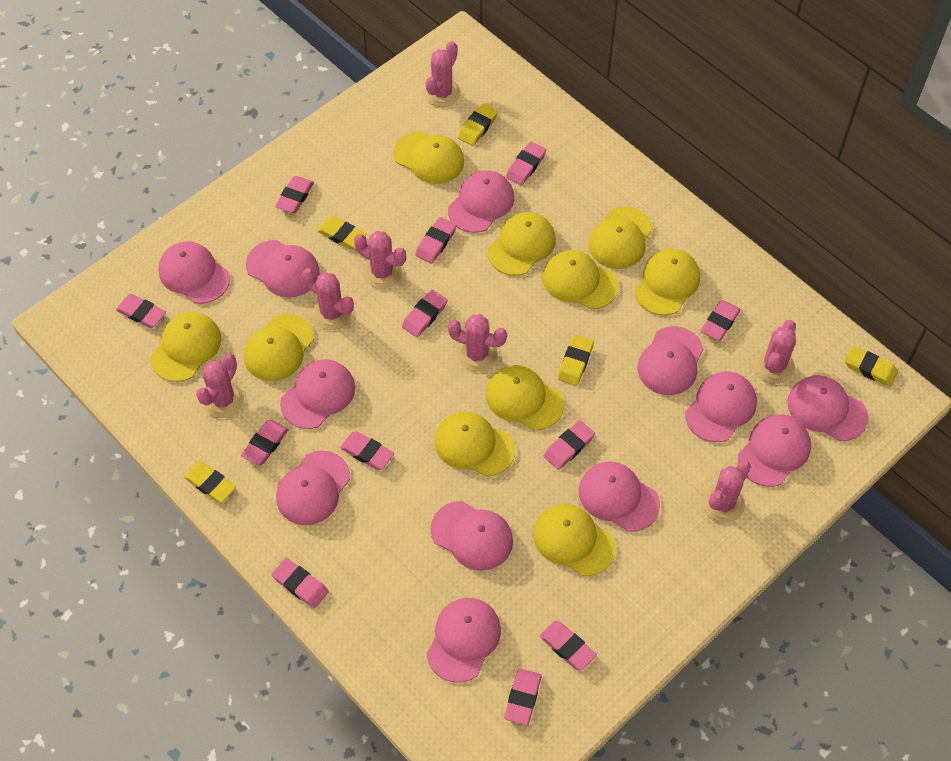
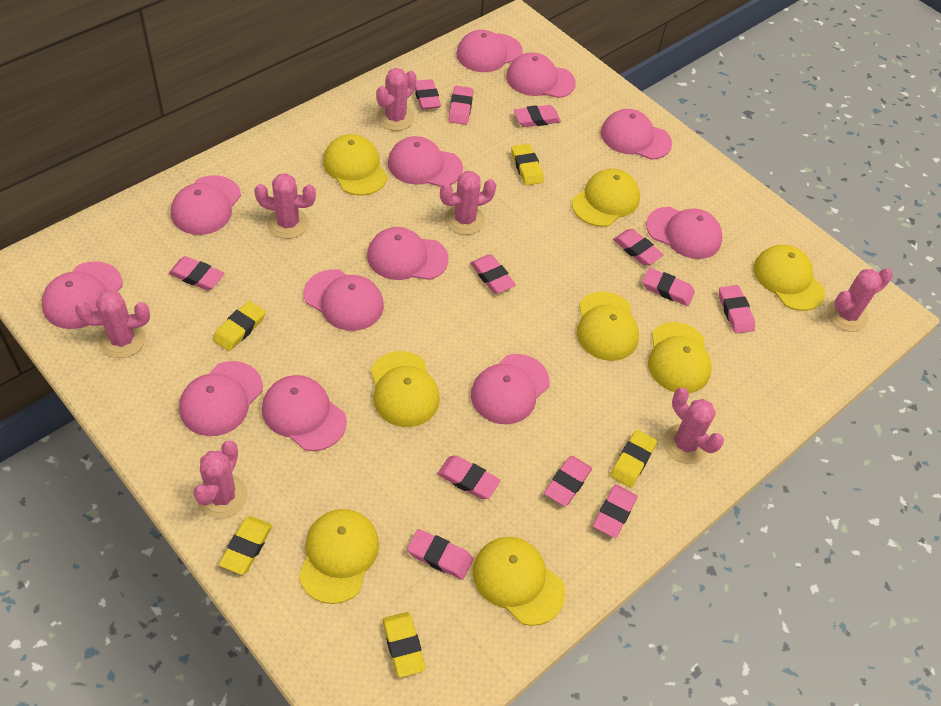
yellow cap: 10 -> 8

